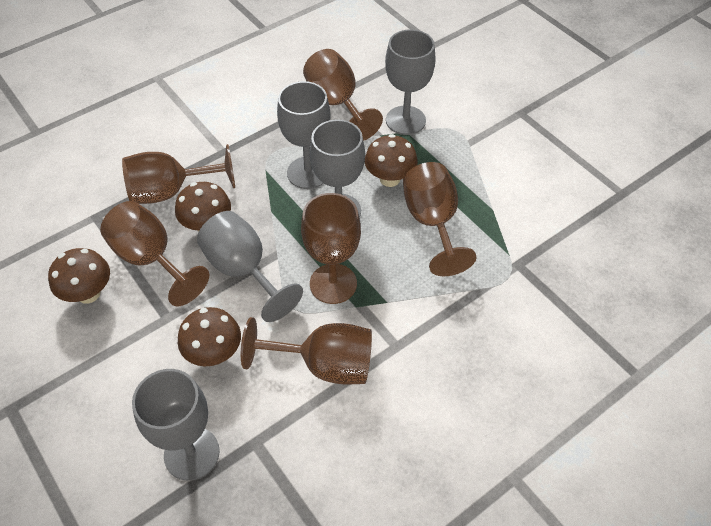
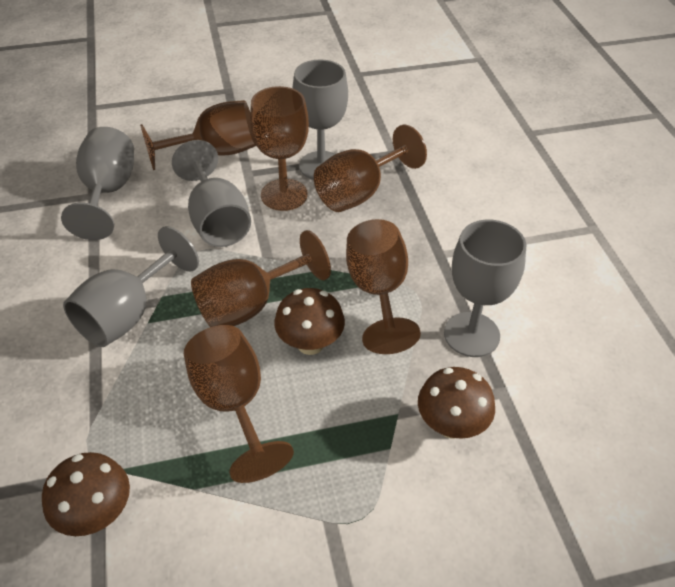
brown mushroom: 4 -> 3

